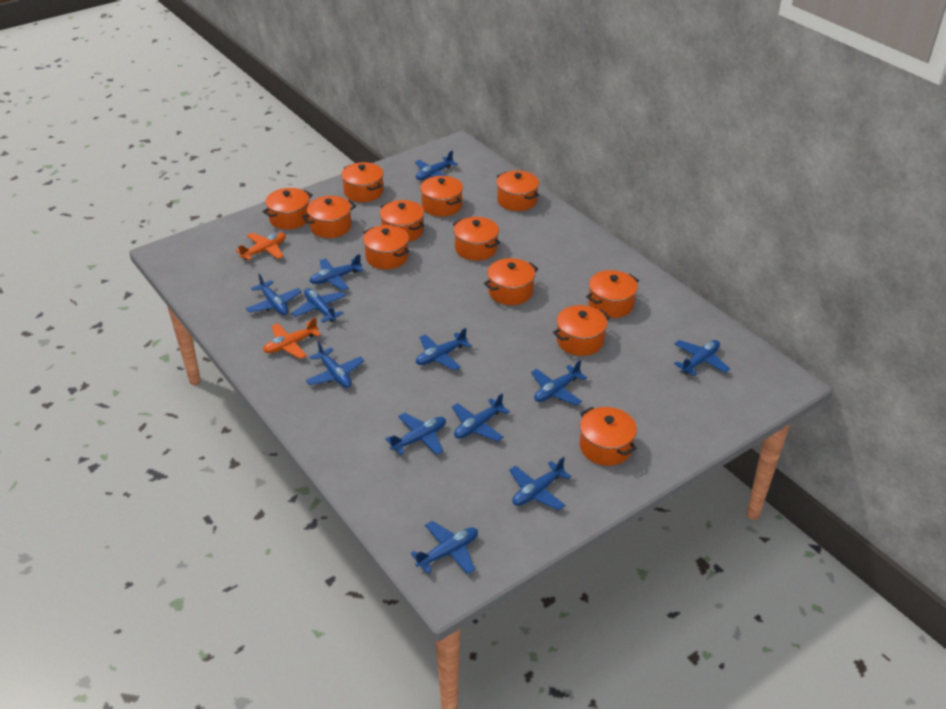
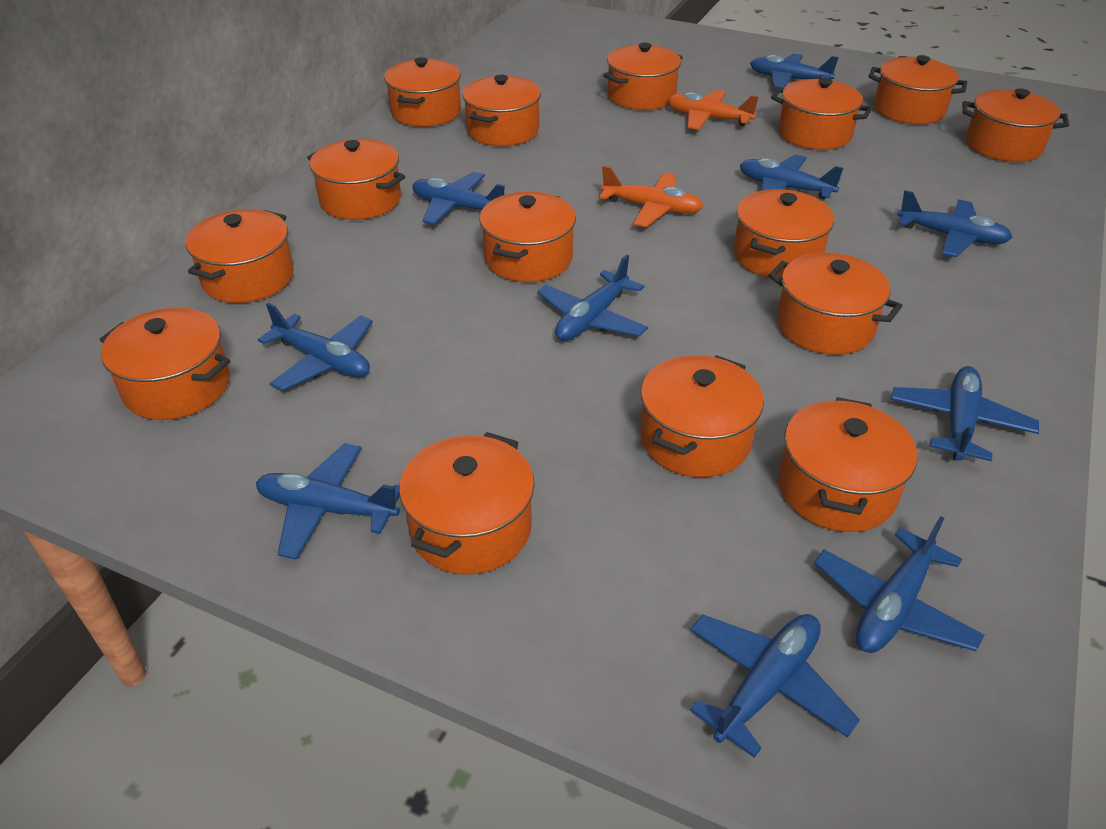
blue plane: 12 -> 10
orange pot: 12 -> 15

